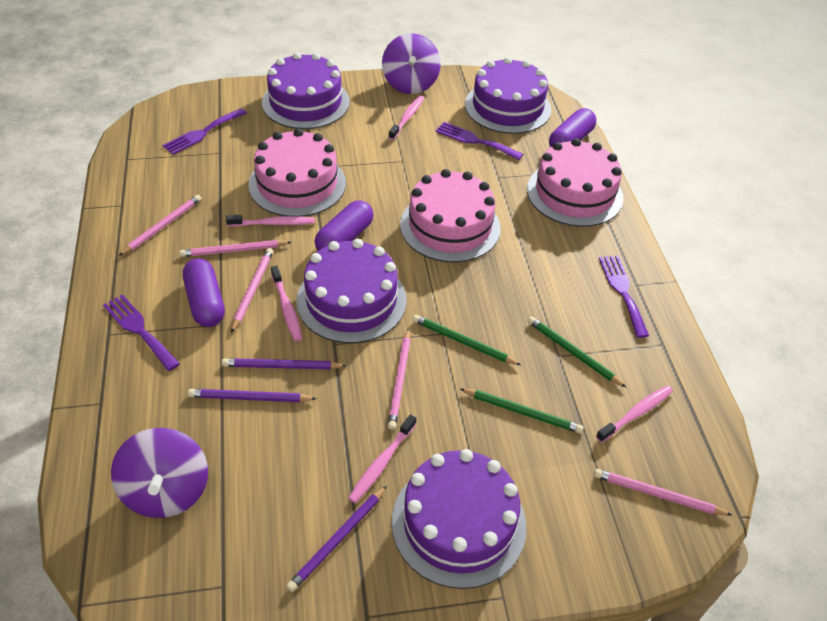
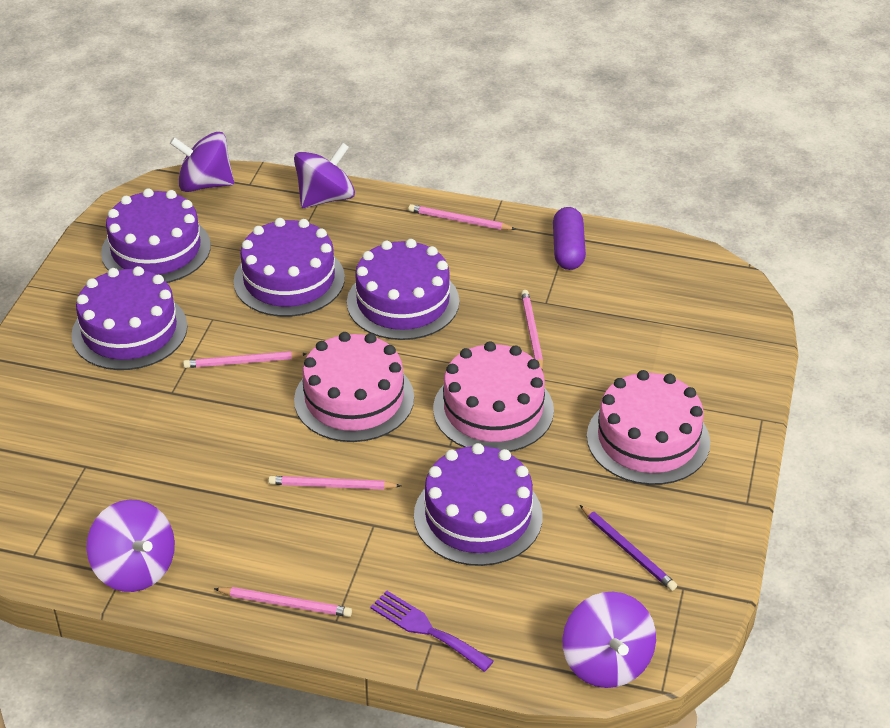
green pencil: 3 -> 0
pink toothbrush: 5 -> 0
purple cake: 4 -> 5
purple capsule: 3 -> 1
purple fork: 4 -> 1
purple pencil: 3 -> 1
purple spinning top: 2 -> 4

